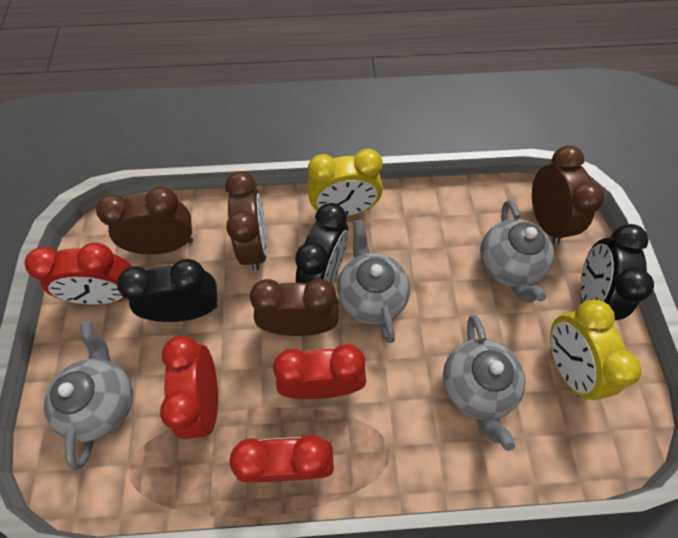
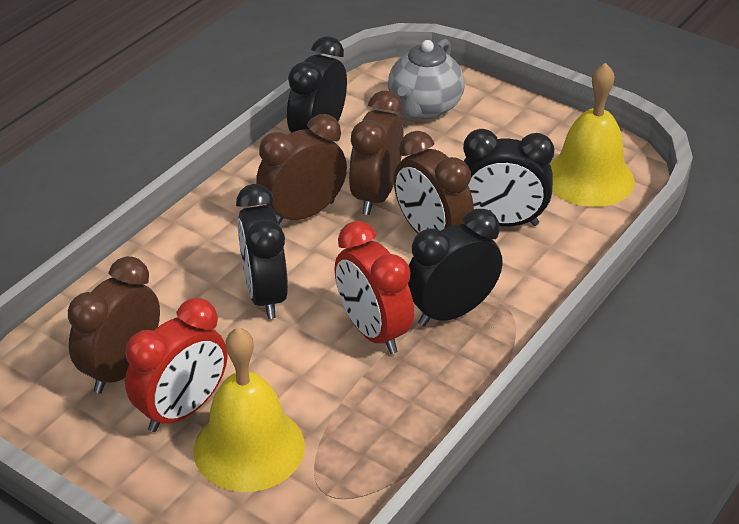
black clock: 3 -> 4
grey teapot: 4 -> 1
red clock: 4 -> 2
yellow bell: 0 -> 2
yellow clock: 2 -> 0

